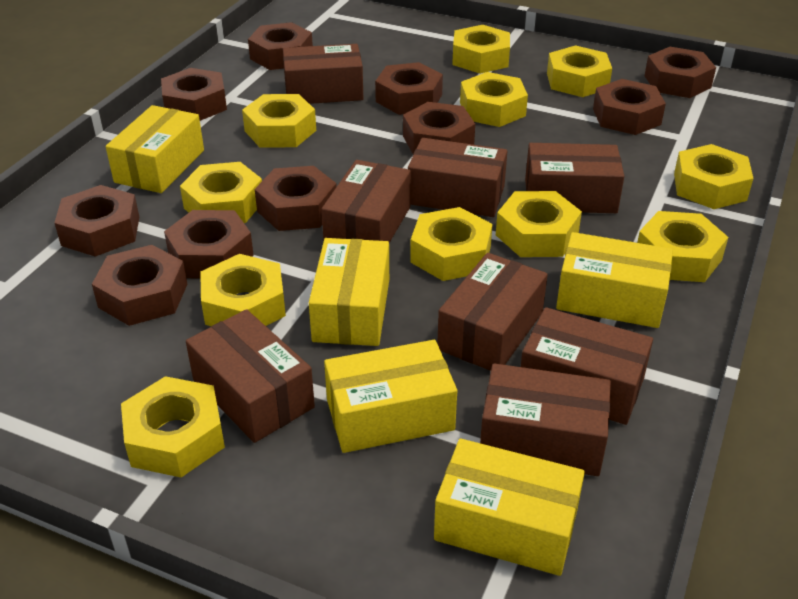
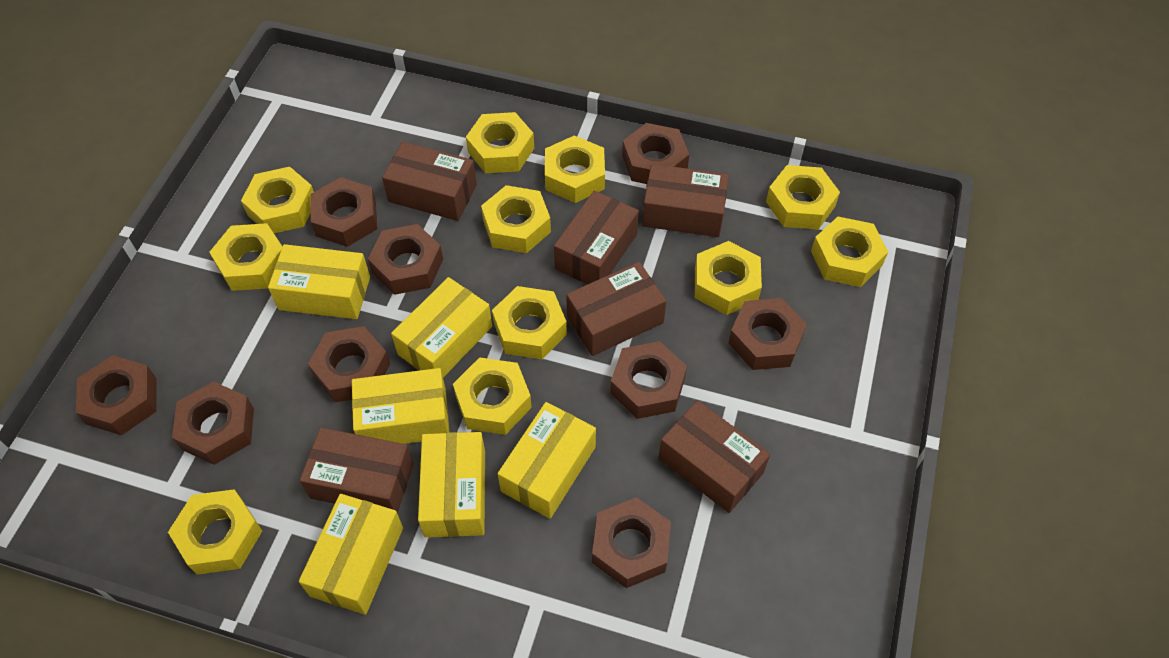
brown box: 8 -> 6
brown nut: 10 -> 9
yellow box: 5 -> 6

